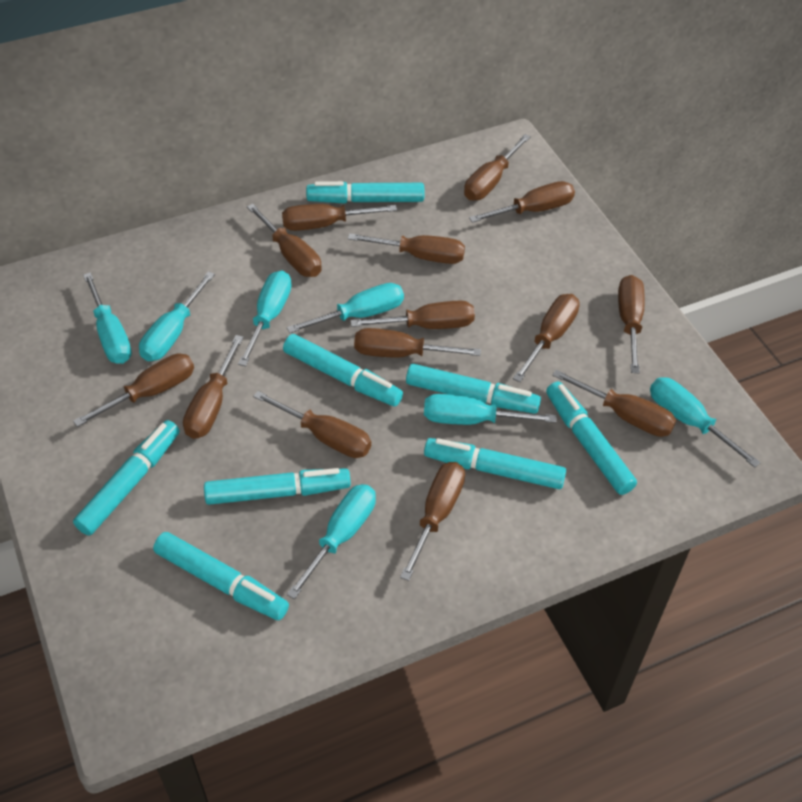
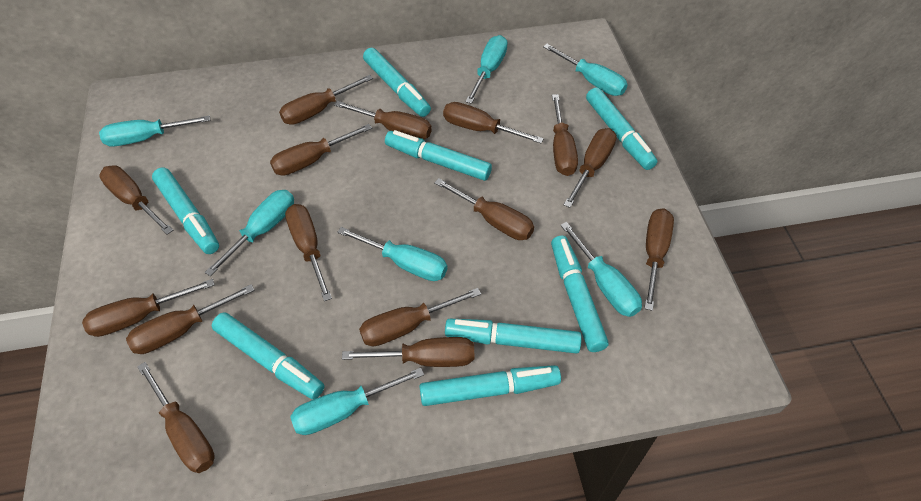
brown screwdriver: 14 -> 15

